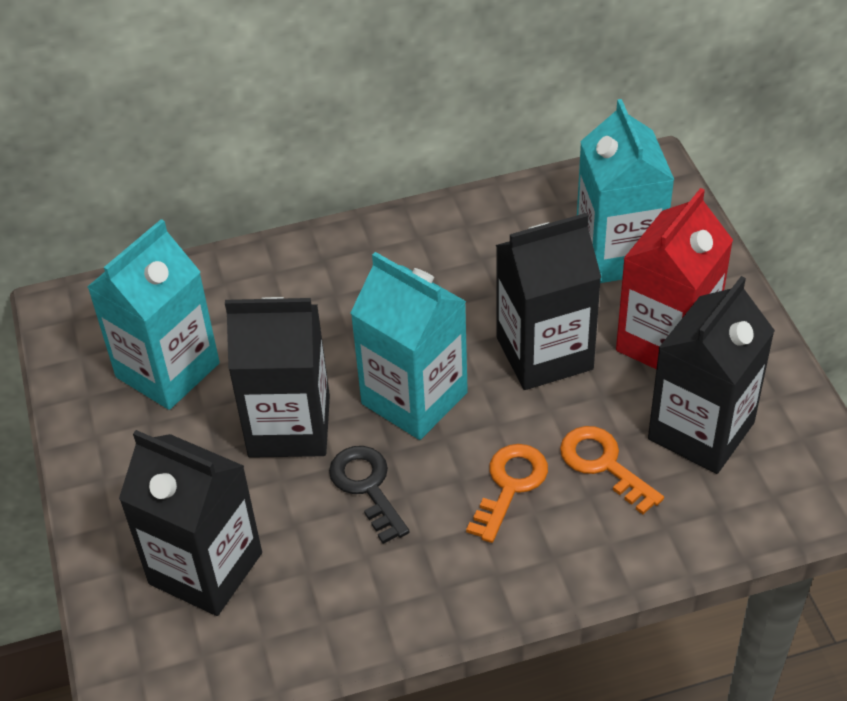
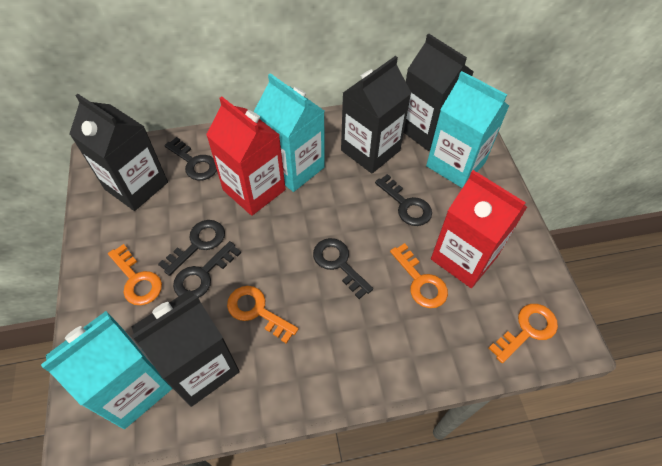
black key: 1 -> 5
orange key: 2 -> 4
red carton: 1 -> 2

